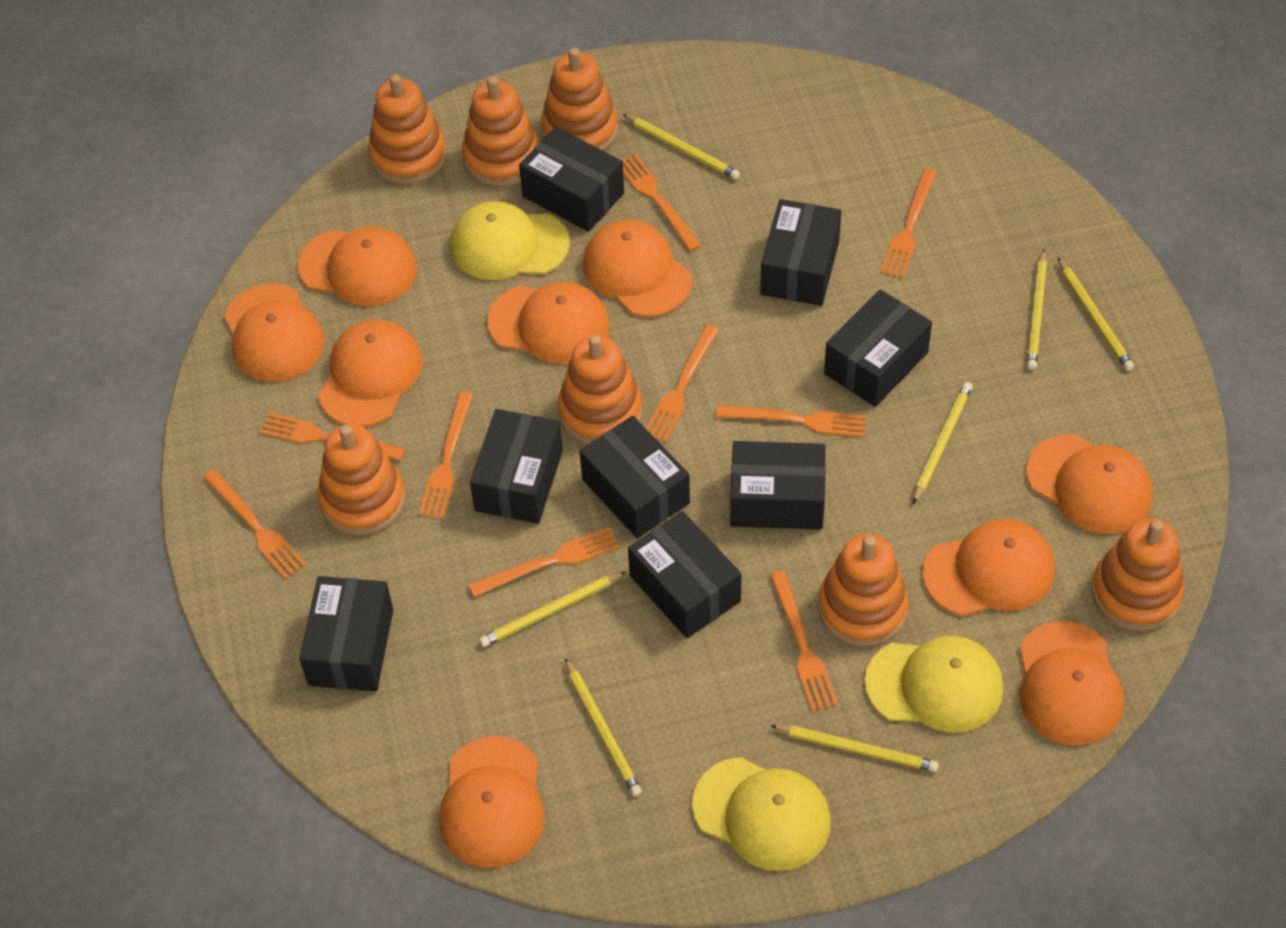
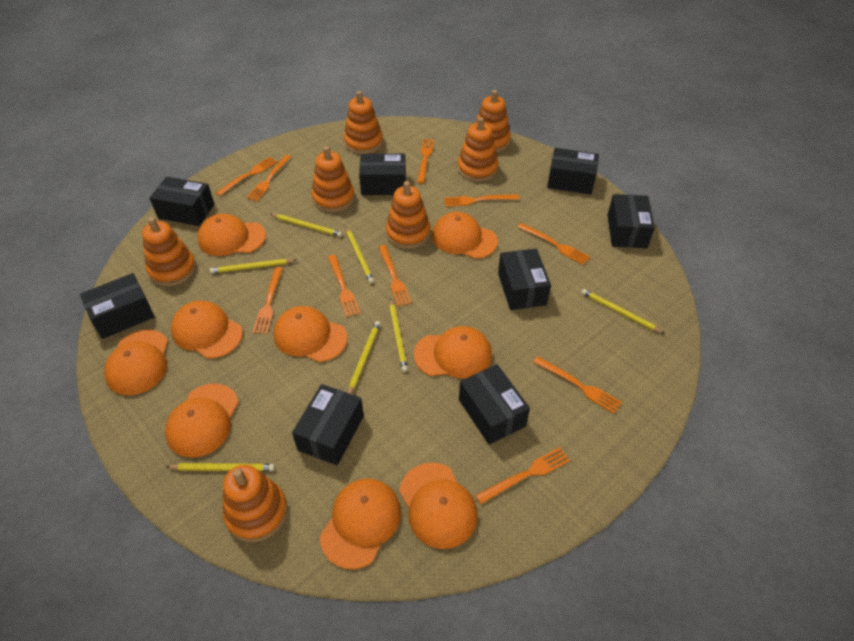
orange fork: 9 -> 10
yellow cap: 3 -> 0

